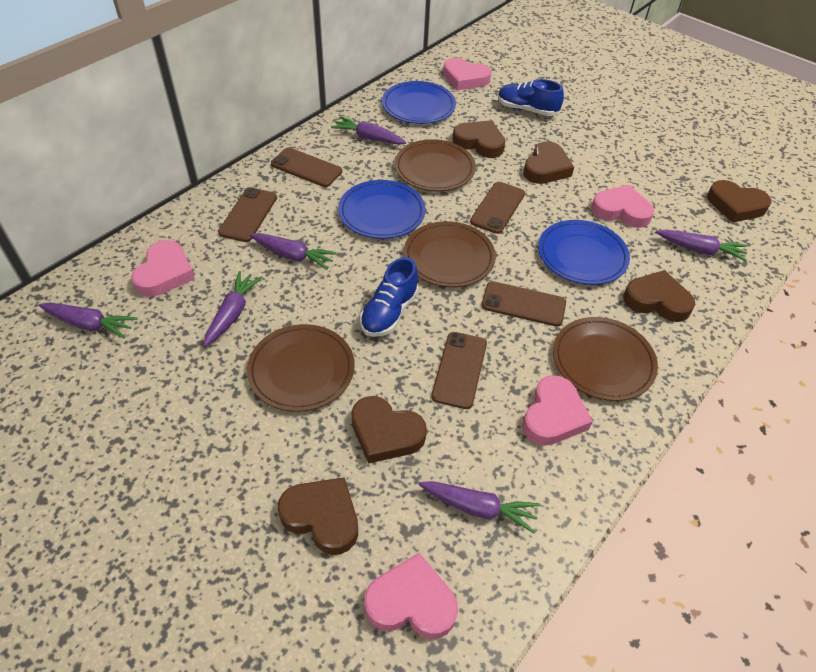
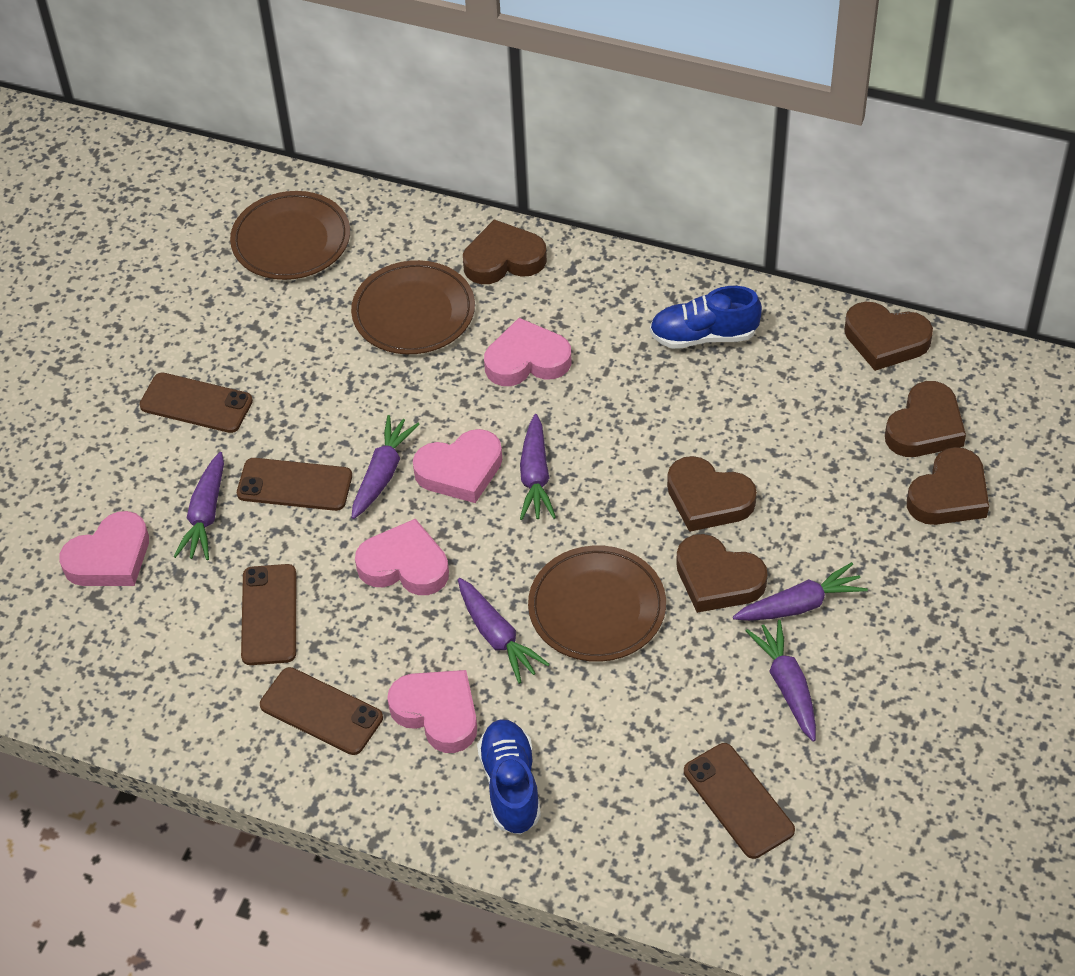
blue plate: 3 -> 0
brown plate: 4 -> 3

